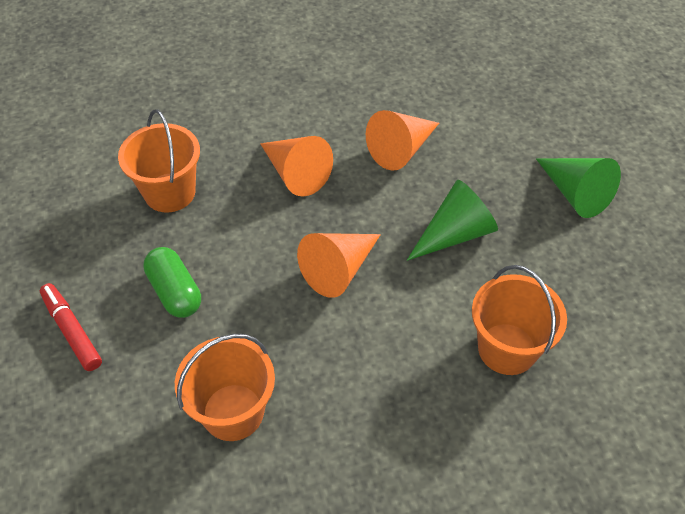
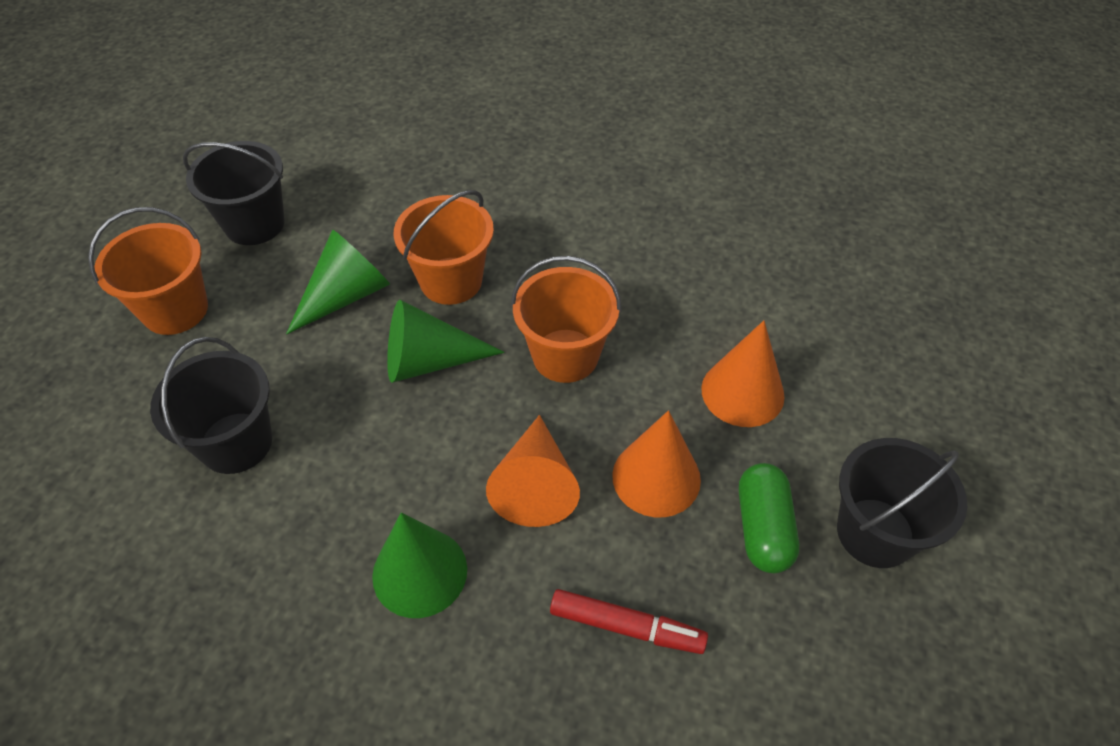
black bucket: 0 -> 3
green cone: 2 -> 3

